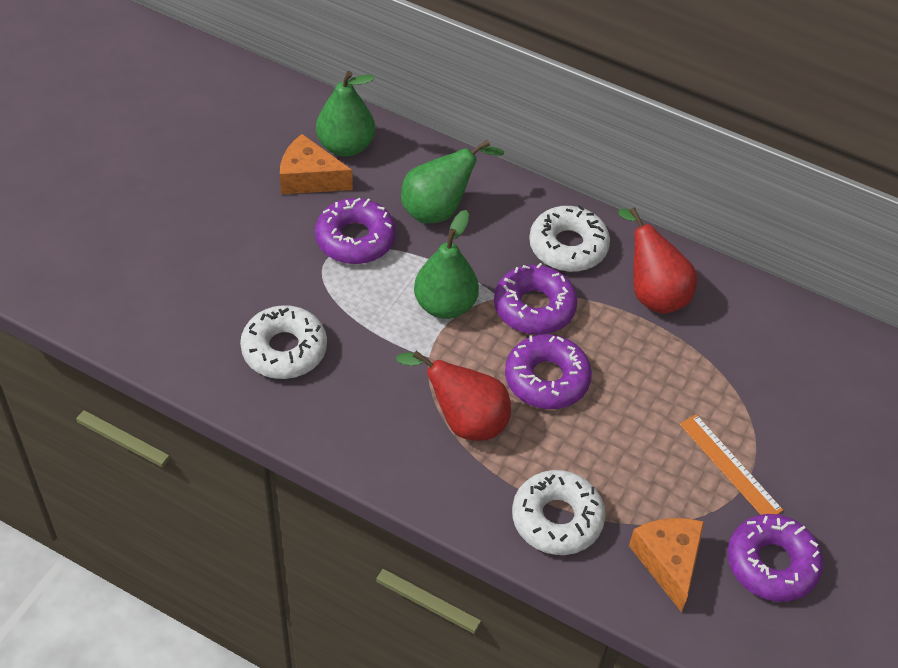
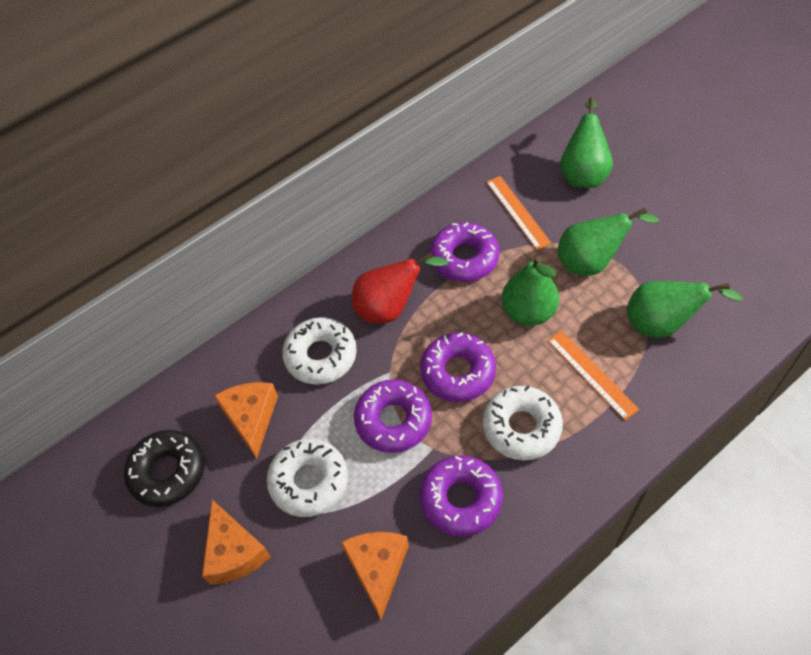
black donut: 0 -> 1
green pear: 3 -> 4
orange cheese: 2 -> 3
orange ruler: 1 -> 2
red pear: 2 -> 1

